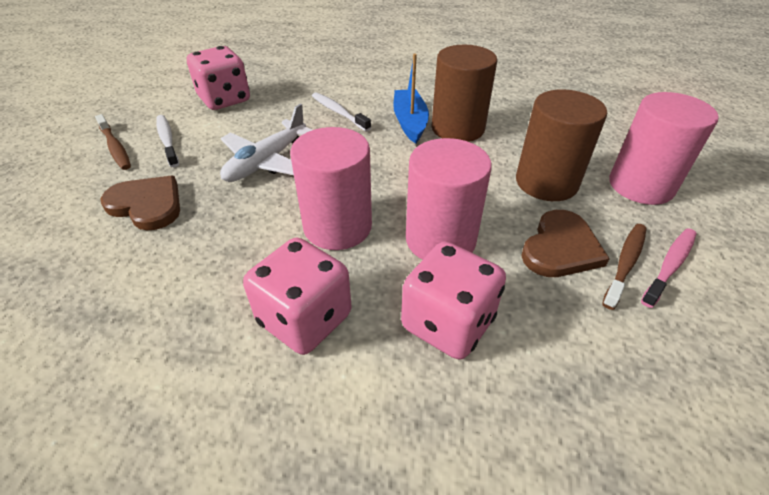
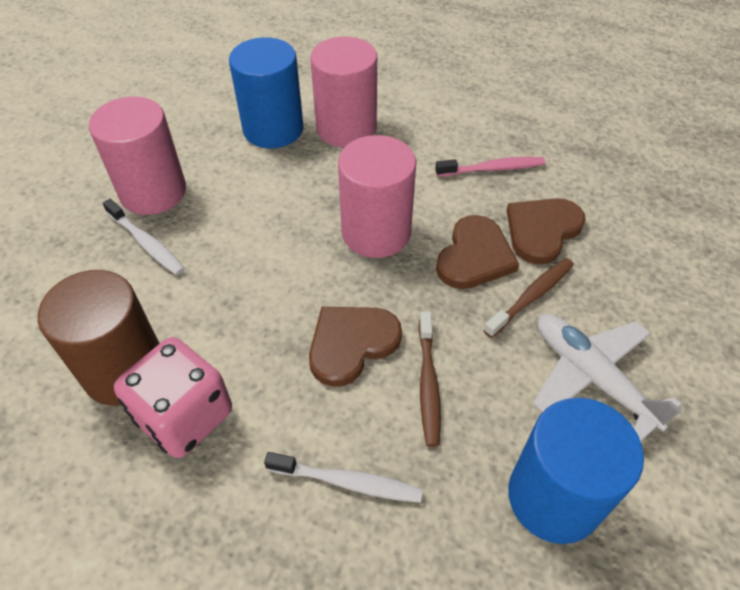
blue boat: 1 -> 0
blue cylinder: 0 -> 2
brown cylinder: 2 -> 1
brown heart: 2 -> 3
pink dice: 3 -> 1

